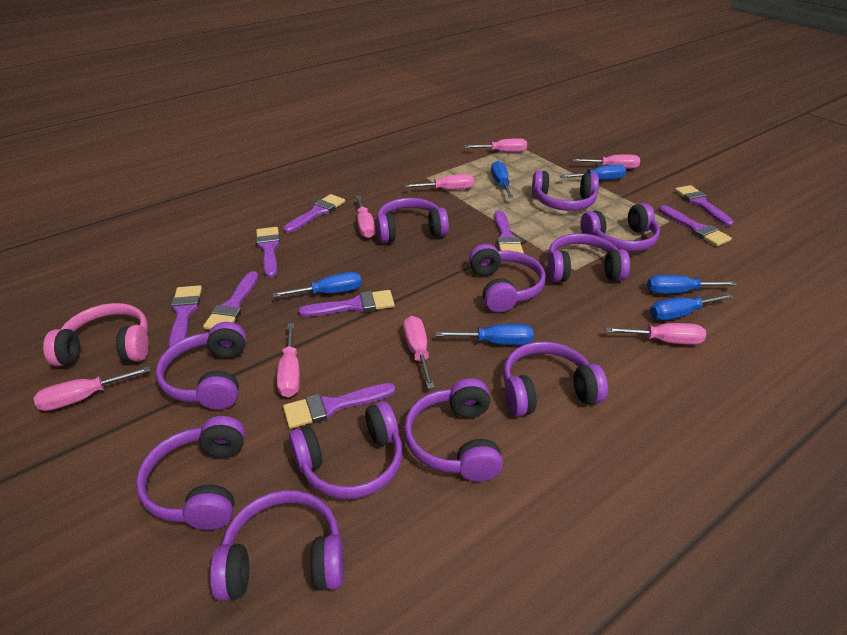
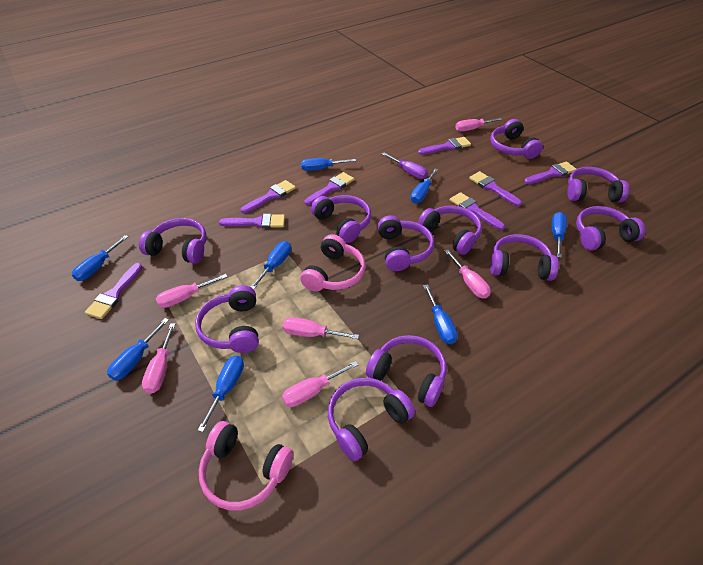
blue screwdriver: 6 -> 8
pink headphones: 1 -> 2
pink screwdriver: 8 -> 6
purple brush: 9 -> 8
purple screwdriver: 0 -> 1

